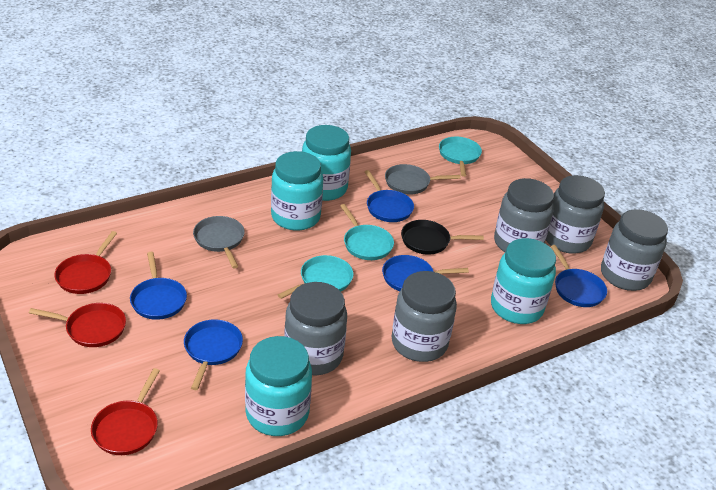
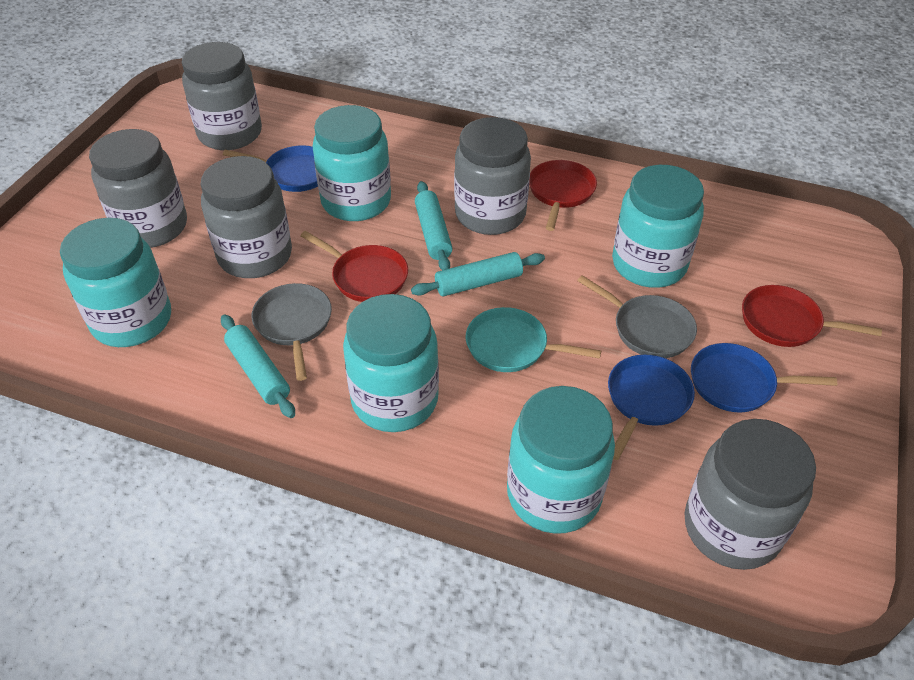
black pan: 1 -> 0
blue pan: 5 -> 3
turquoise jar: 4 -> 5
turquoise pan: 3 -> 1
turquoise rolling pin: 0 -> 3

